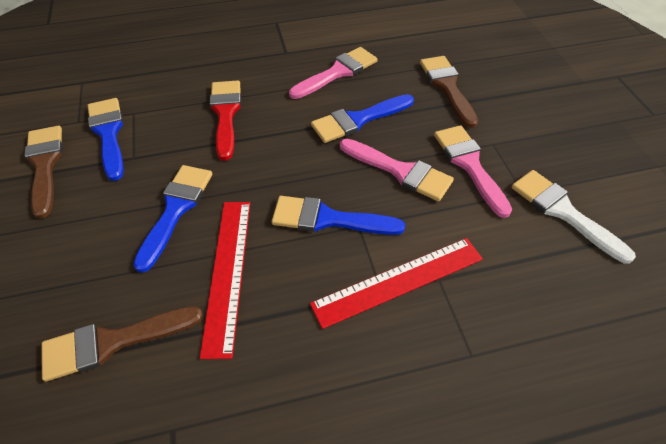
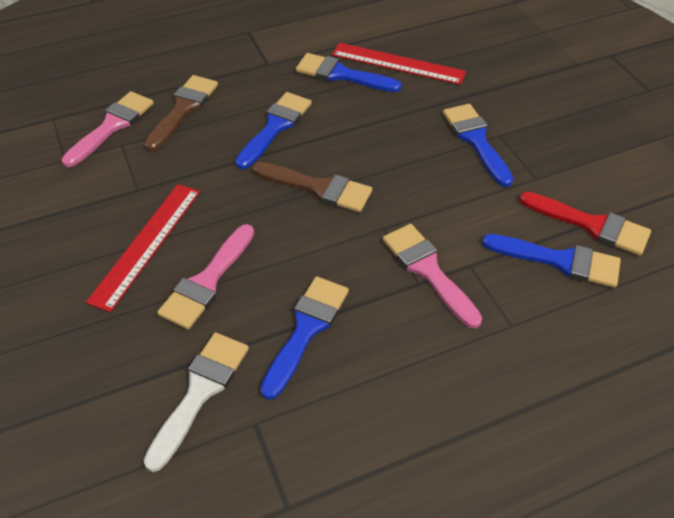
blue brush: 4 -> 5
brown brush: 3 -> 2

